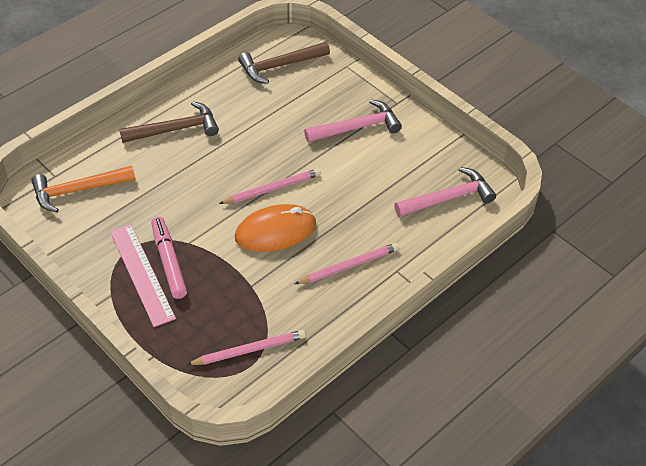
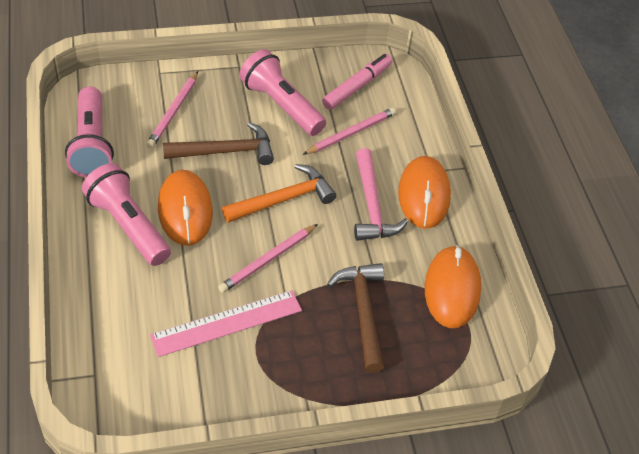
orange mouse: 1 -> 3
pink flashlight: 0 -> 3
pink hammer: 2 -> 1

